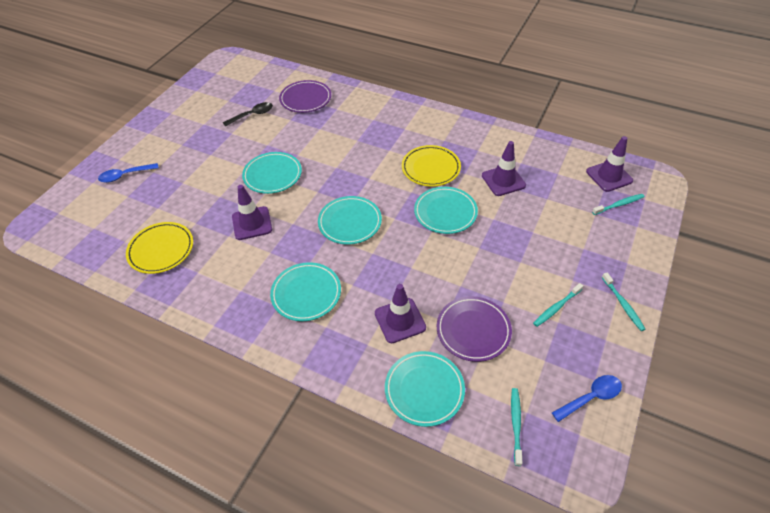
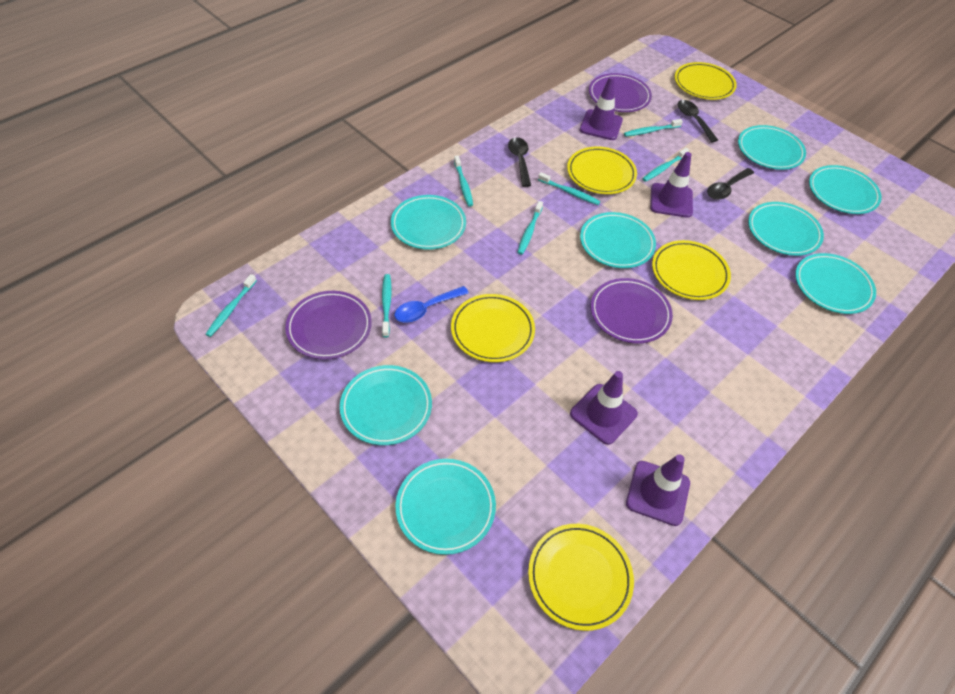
black spoon: 1 -> 3
blue spoon: 2 -> 1
purple plate: 2 -> 3
turquoise plate: 5 -> 8
turquoise toothbrush: 4 -> 7
yellow plate: 2 -> 5

